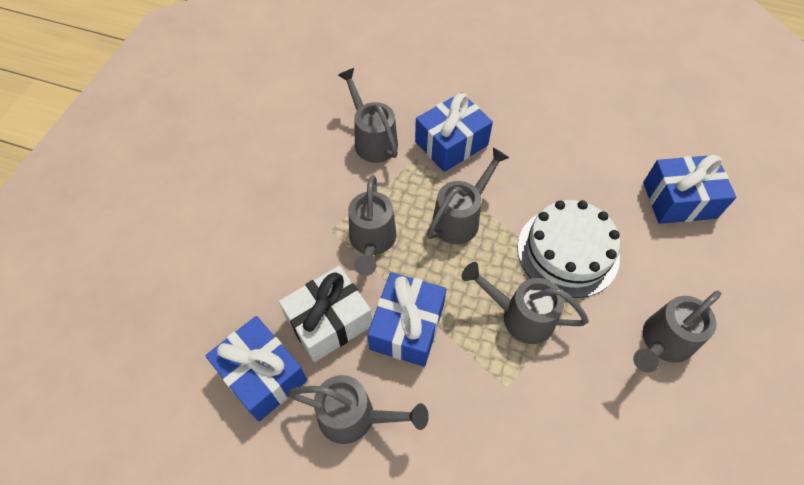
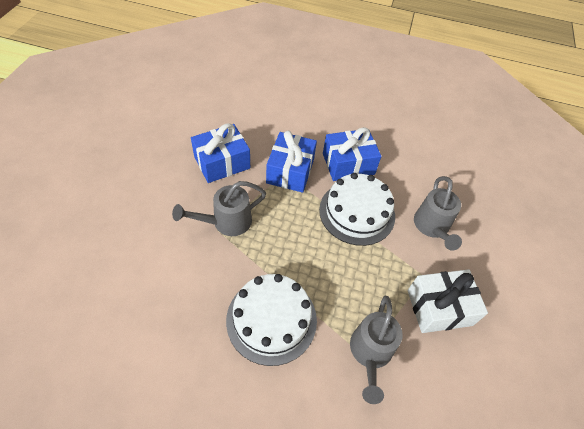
blue gift: 4 -> 3
grey watering can: 6 -> 3
white cake: 1 -> 2

